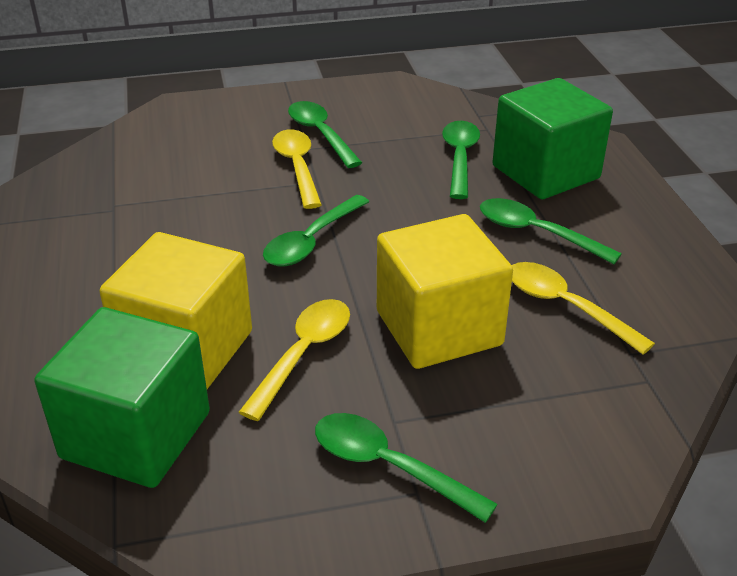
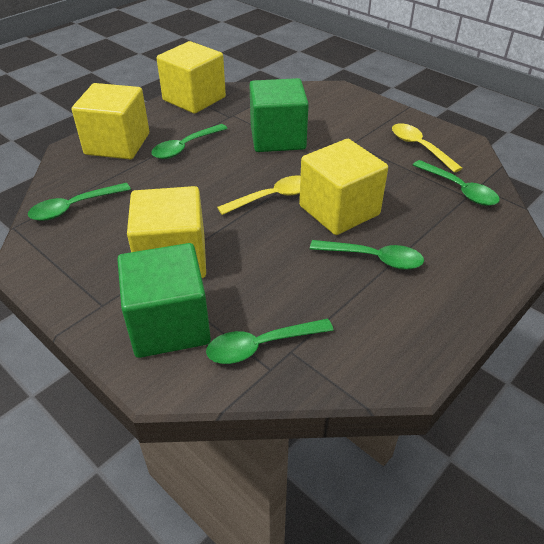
yellow cube: 2 -> 4
yellow spoon: 3 -> 2

